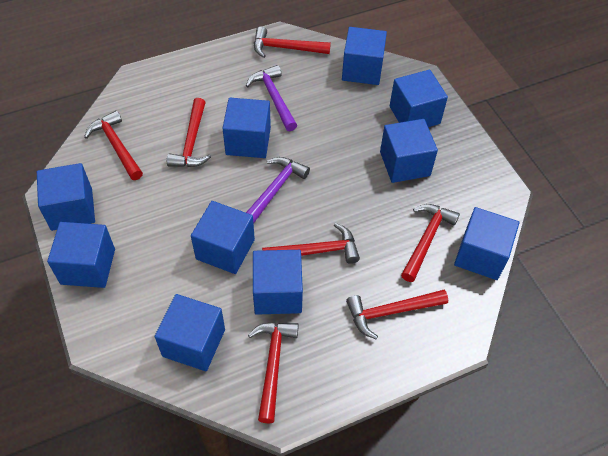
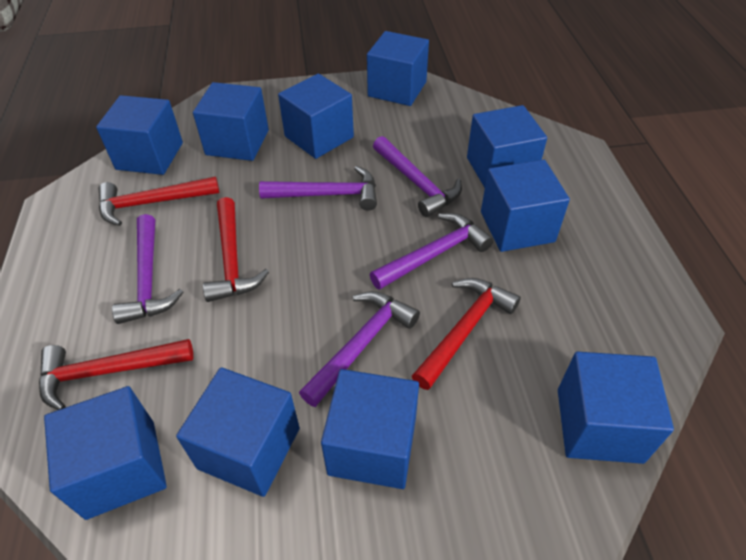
purple hammer: 2 -> 5
red hammer: 7 -> 4

